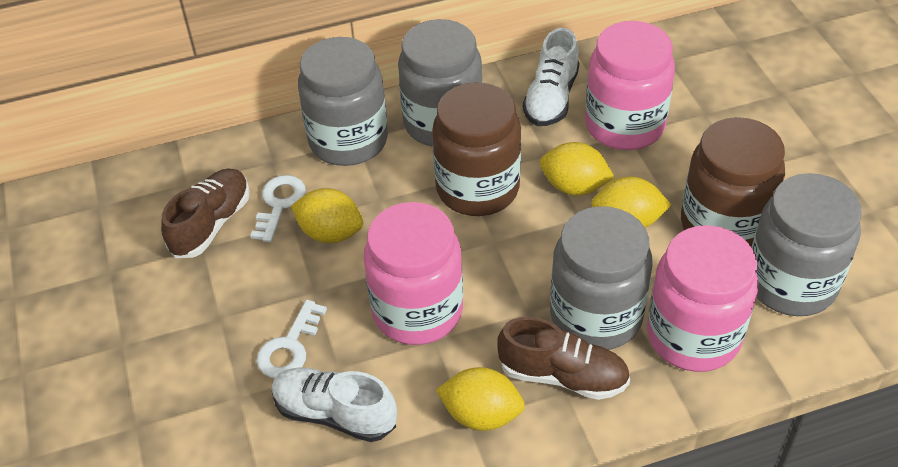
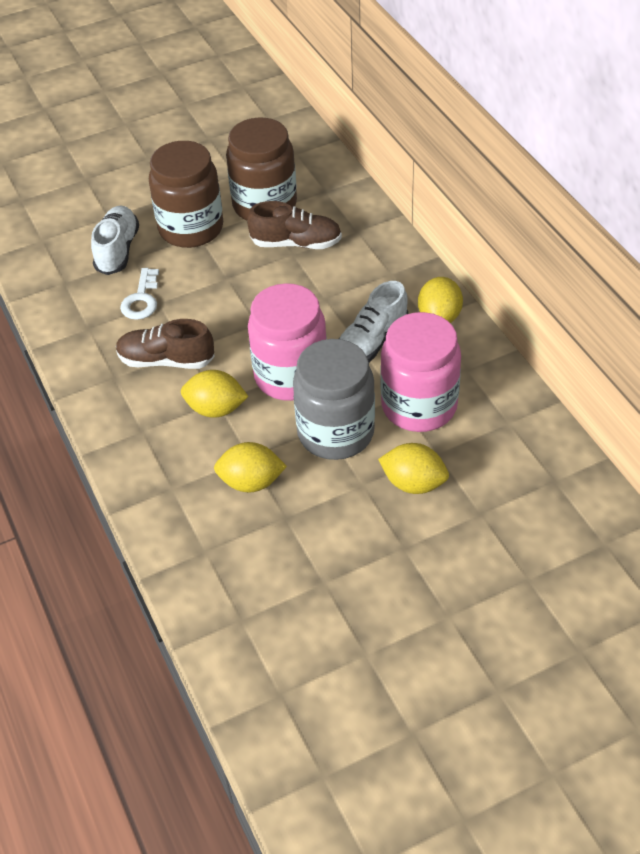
grey jar: 4 -> 1
pink jar: 3 -> 2
white key: 2 -> 1

